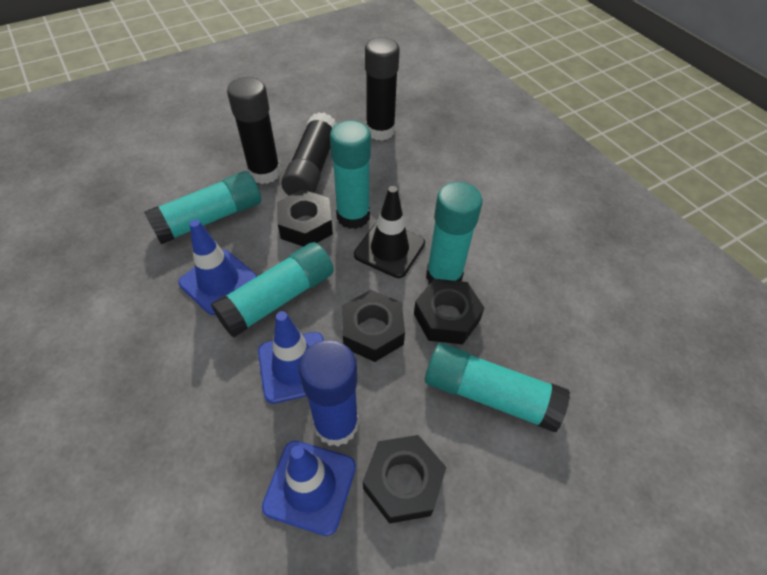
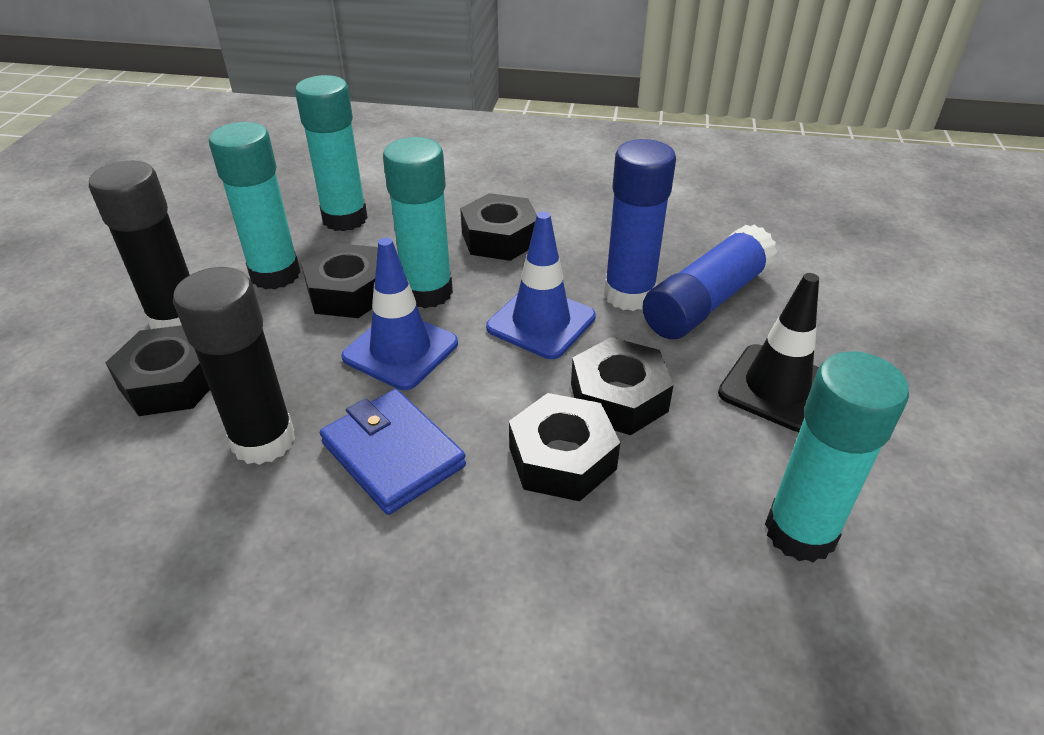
black glue stick: 3 -> 2
black nut: 4 -> 5
blue glue stick: 1 -> 2
blue traffic cone: 3 -> 2
blue wallet: 0 -> 1
turquoise glue stick: 5 -> 4

